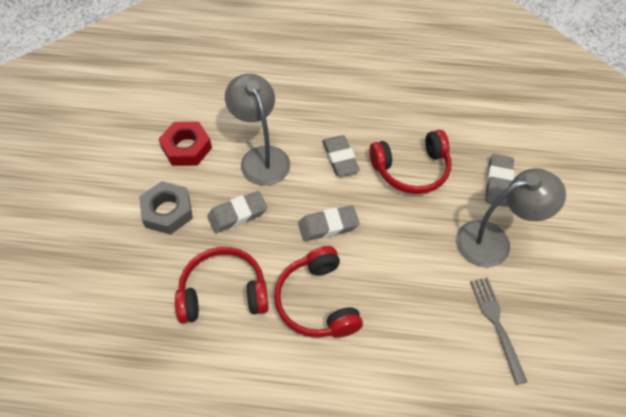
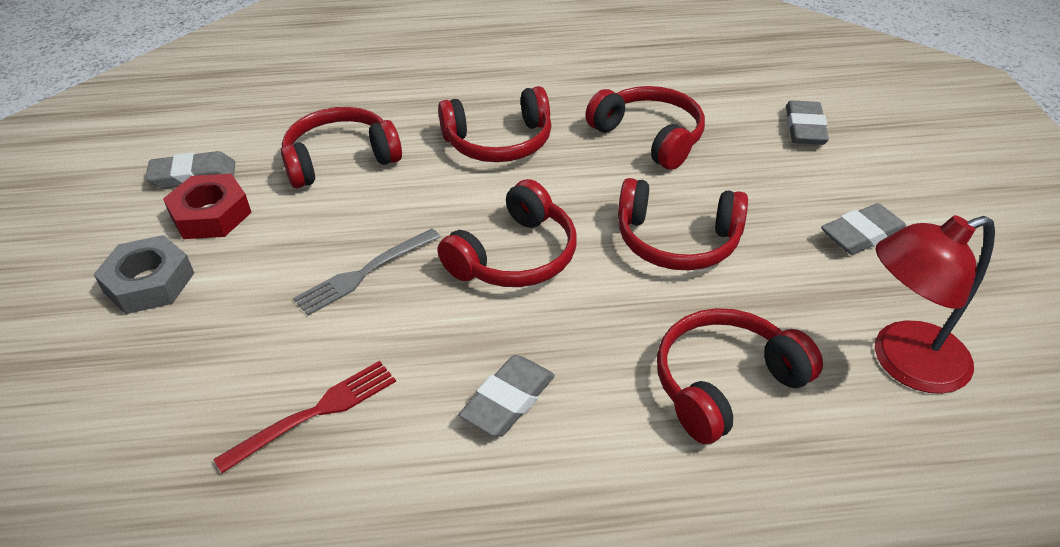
grey lamp: 2 -> 0
red fork: 0 -> 1
red headphones: 3 -> 6
red lamp: 0 -> 1

